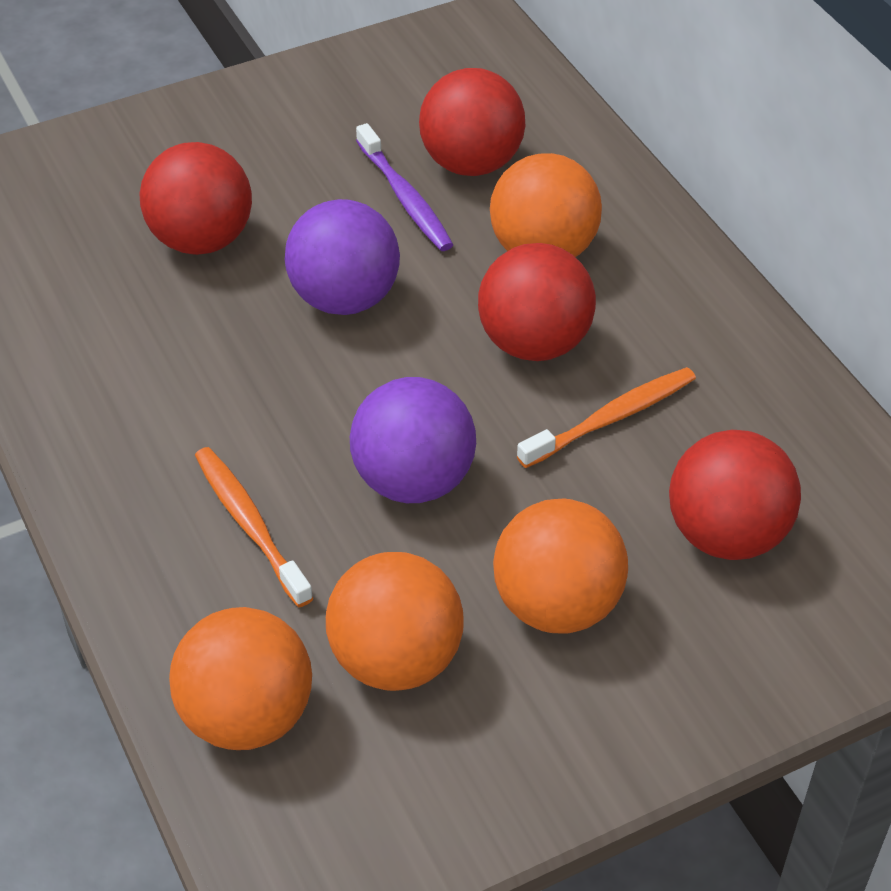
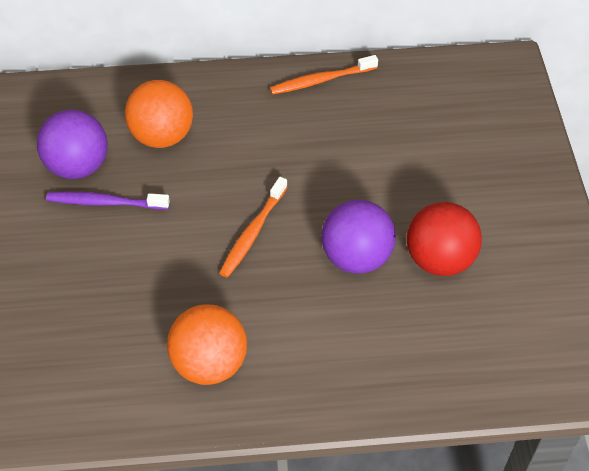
orange ball: 4 -> 2
red ball: 4 -> 1

